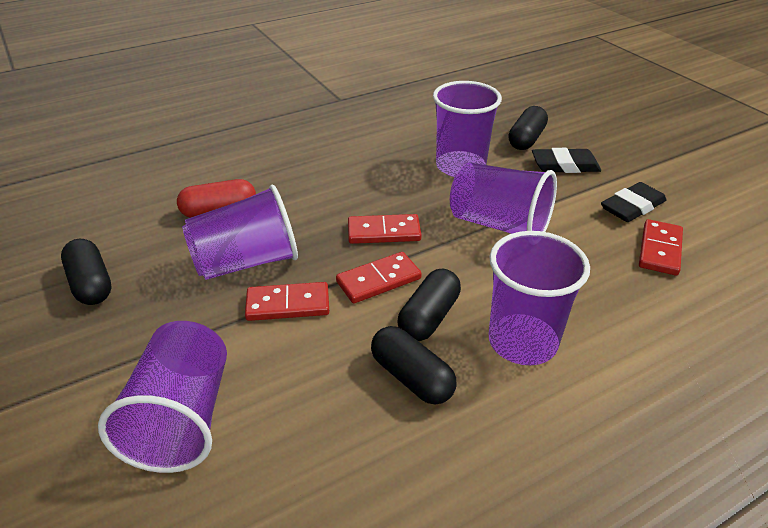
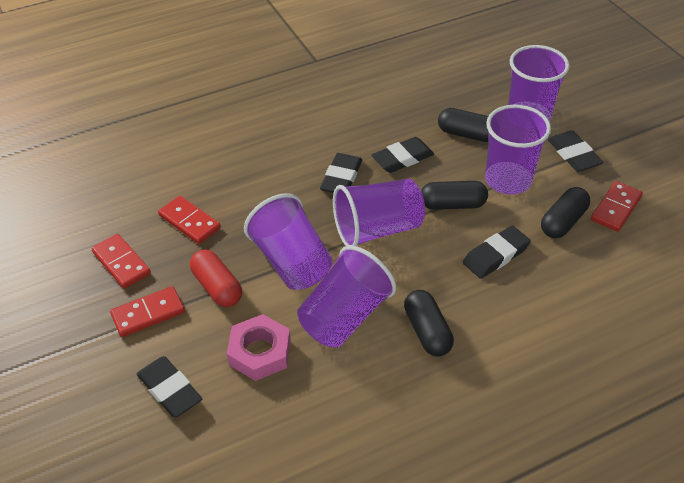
black eraser: 2 -> 5
pink nut: 0 -> 1

